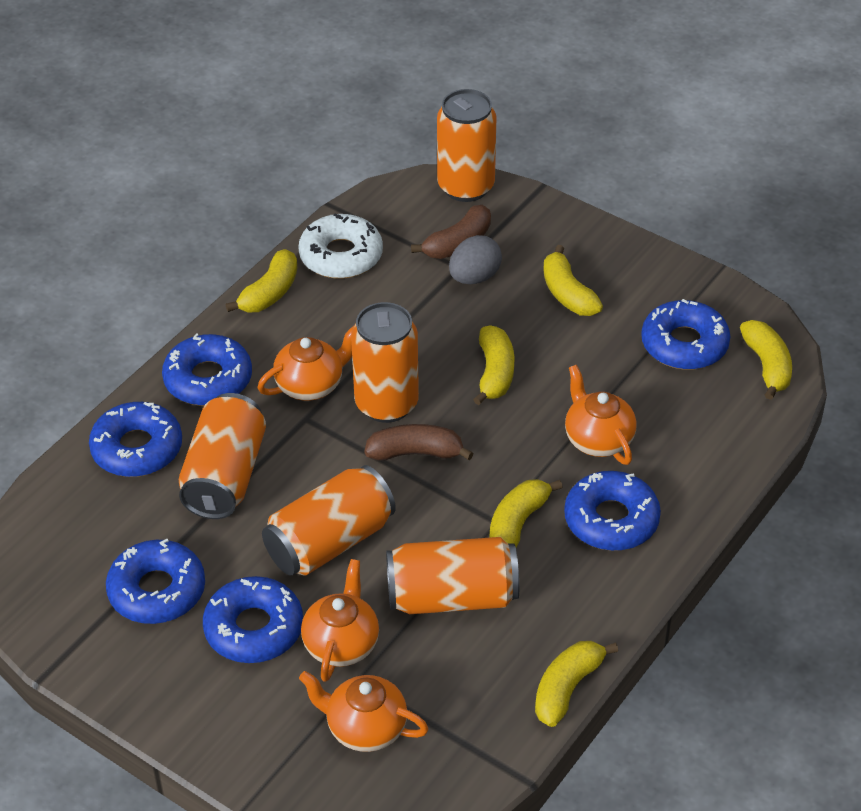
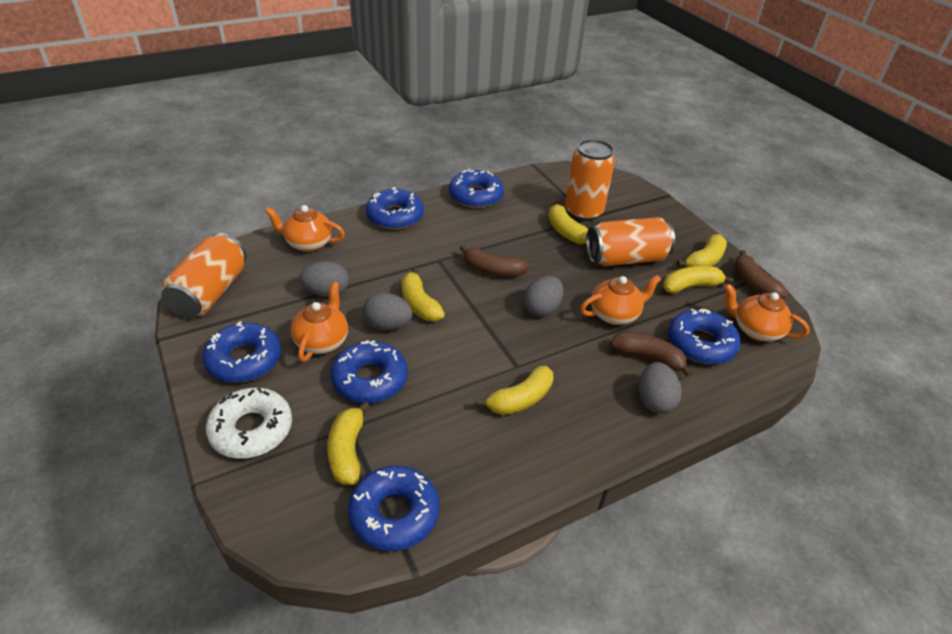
brown banana: 2 -> 3
grey egg: 1 -> 4
orange can: 5 -> 3

